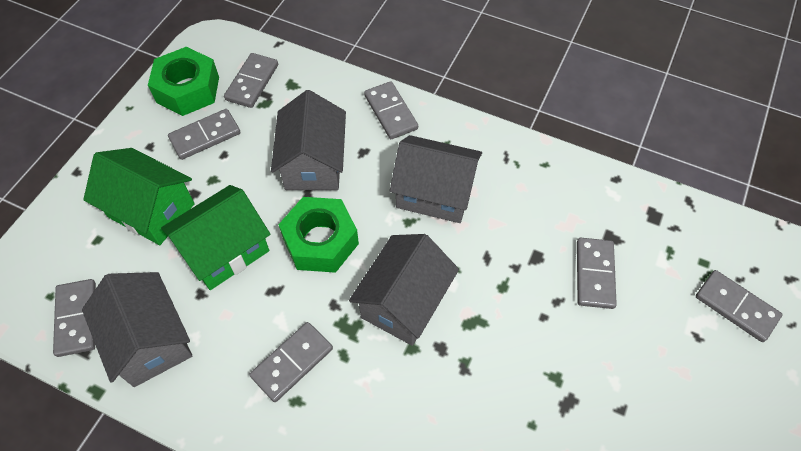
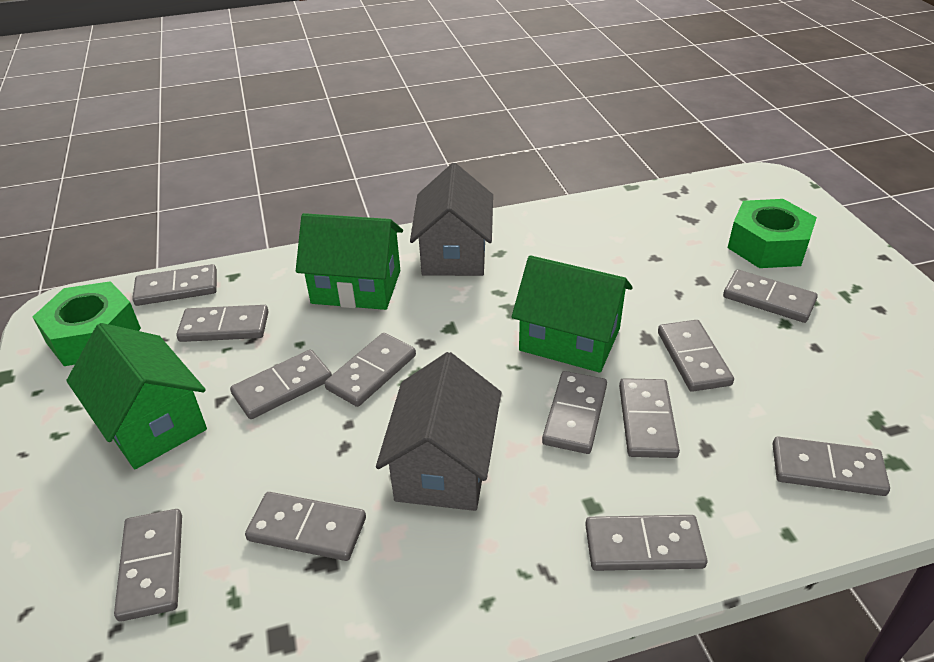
green house: 2 -> 3
grey domino: 7 -> 12
grey house: 4 -> 2

